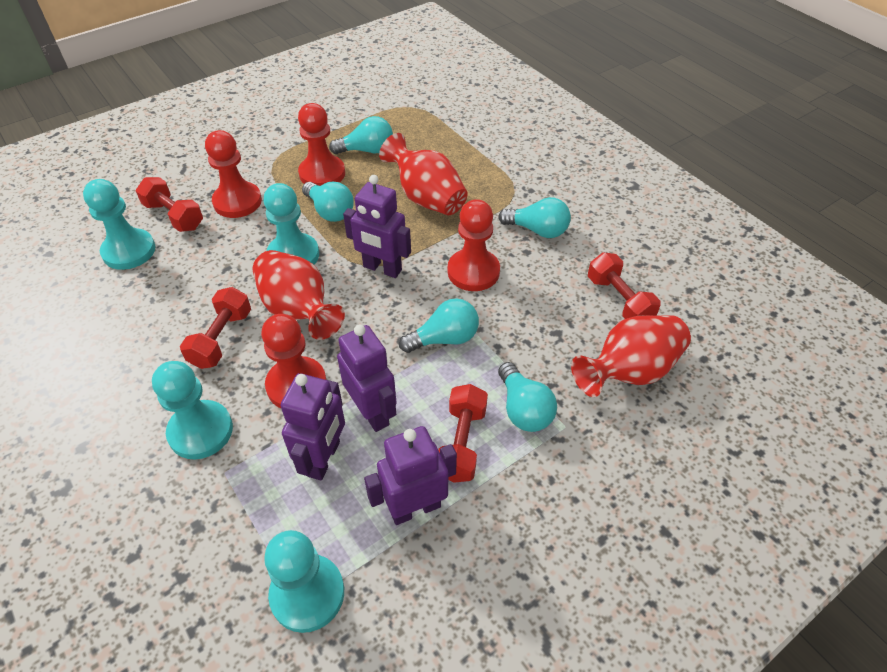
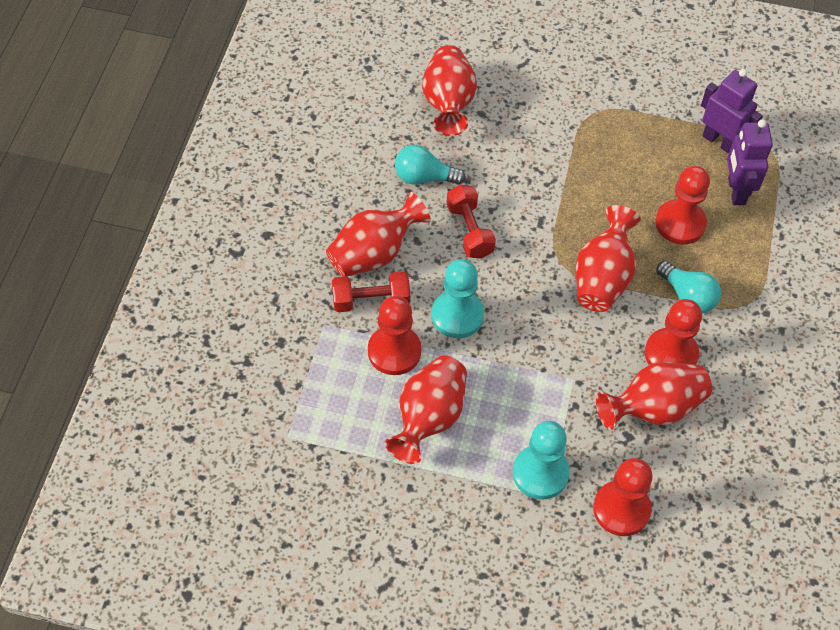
purple robot: 4 -> 2
red dumbbell: 4 -> 2
red vase: 3 -> 5
turquoise light bulb: 5 -> 2
turquoise pawn: 4 -> 2

